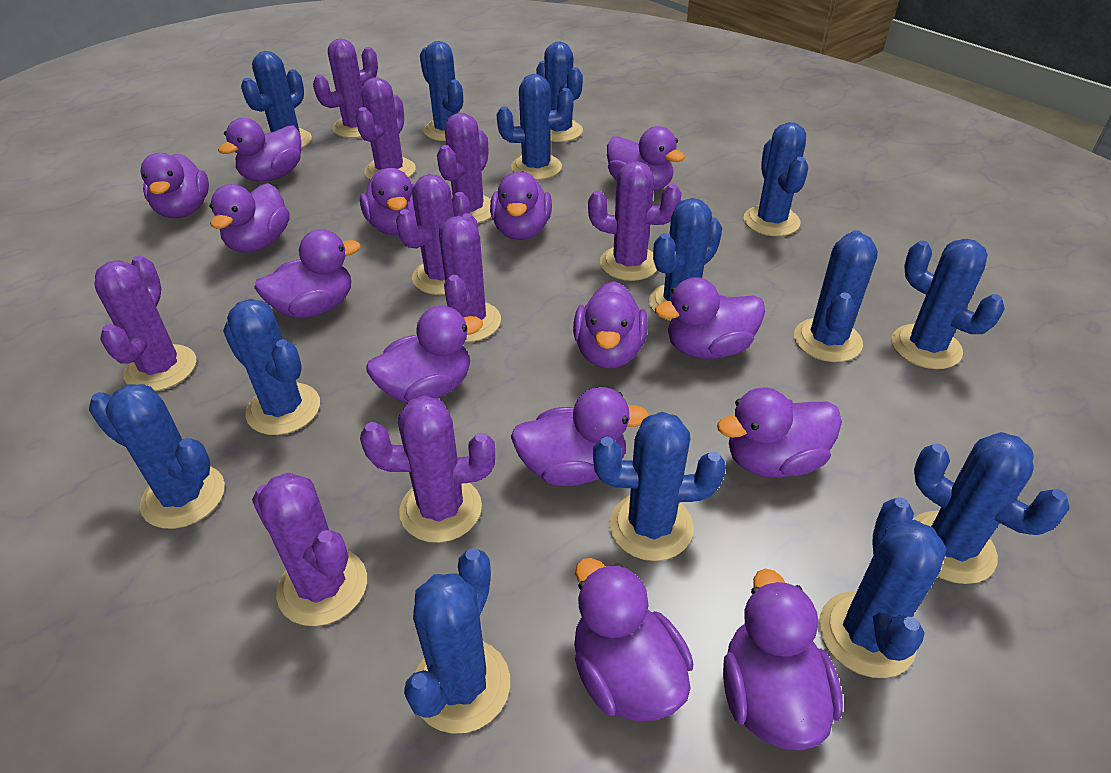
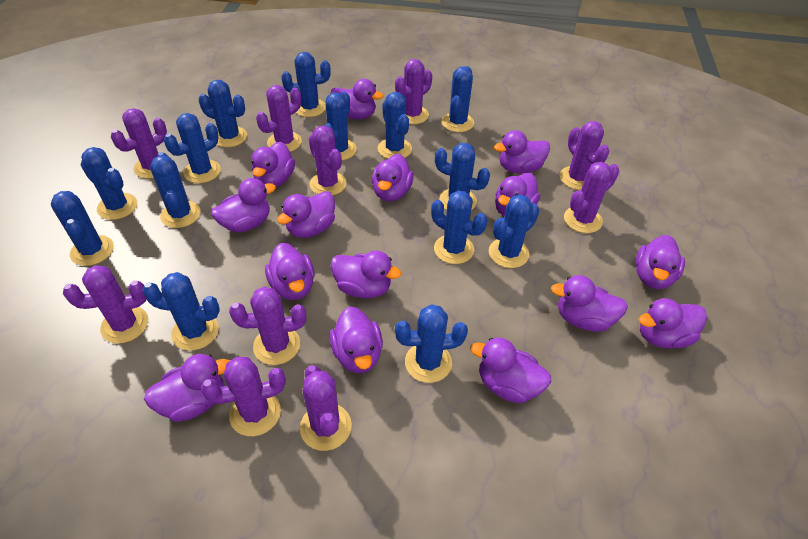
purple cactus: 9 -> 10
purple duck: 14 -> 15

